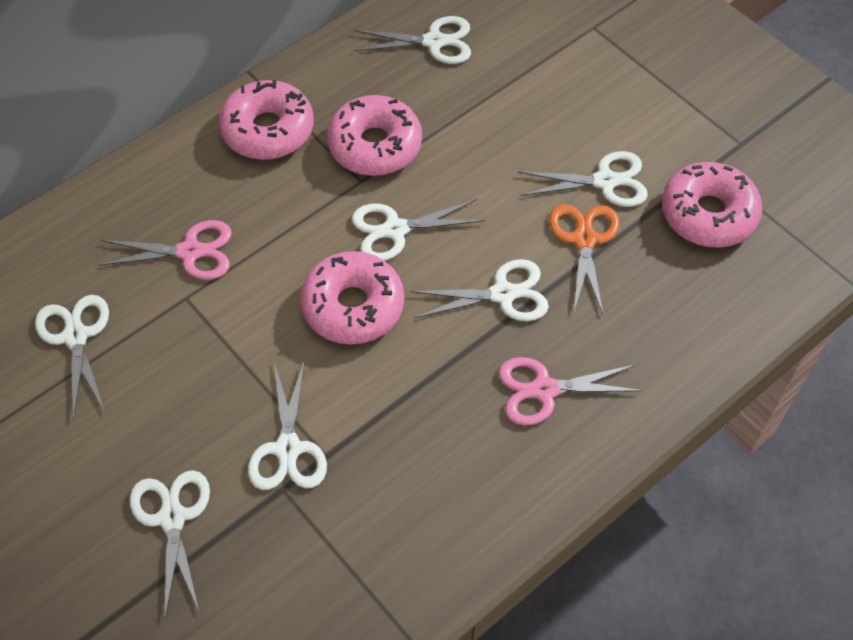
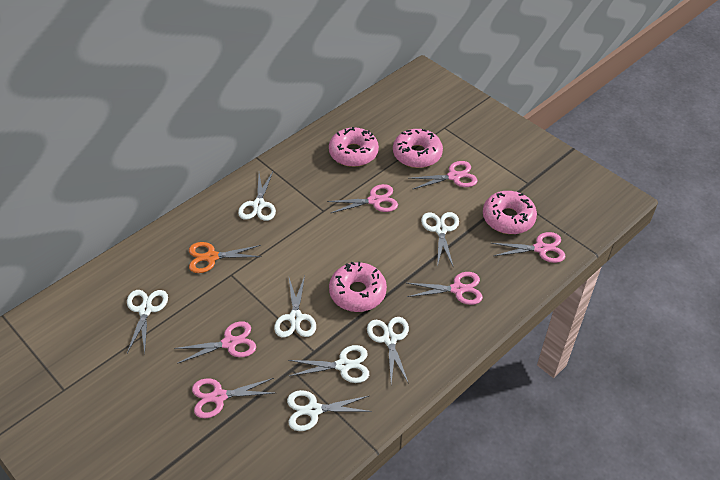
pink scissors: 2 -> 6

